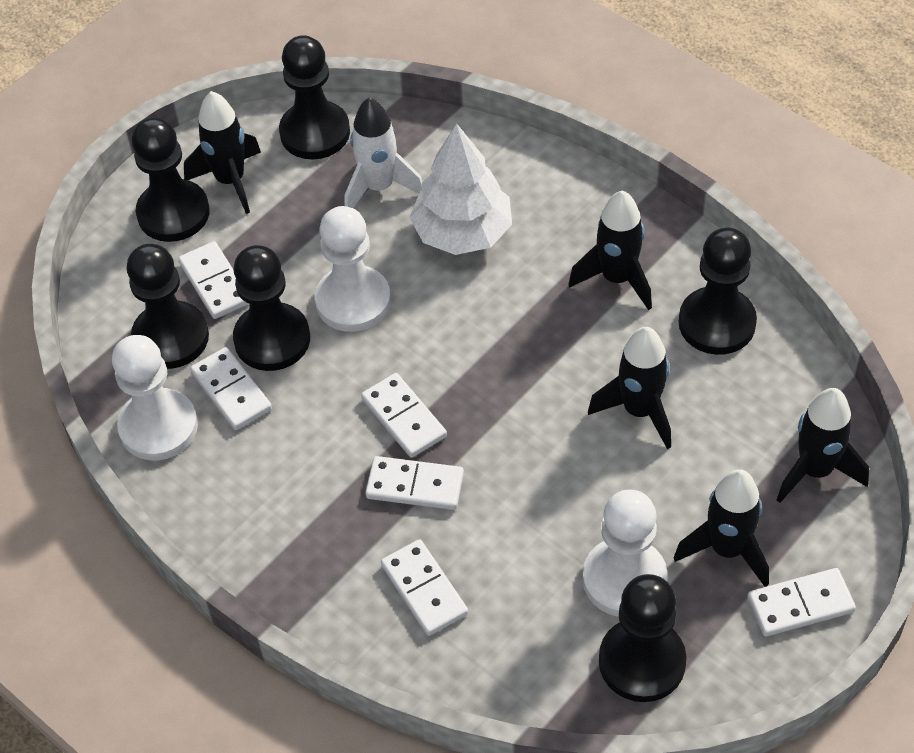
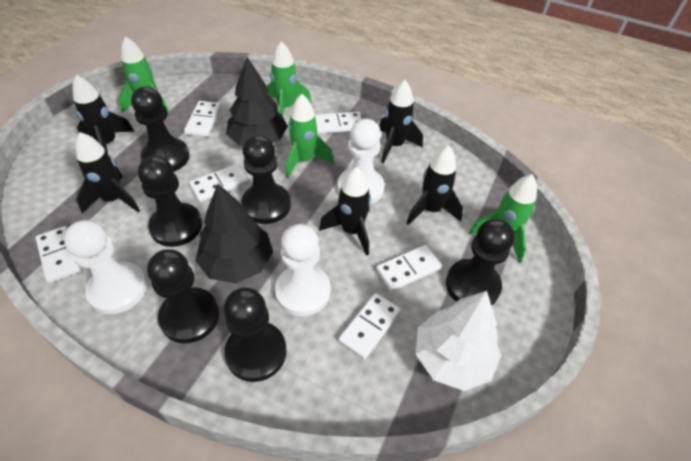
black tree: 0 -> 2
green rocket: 0 -> 4
white rocket: 1 -> 0

